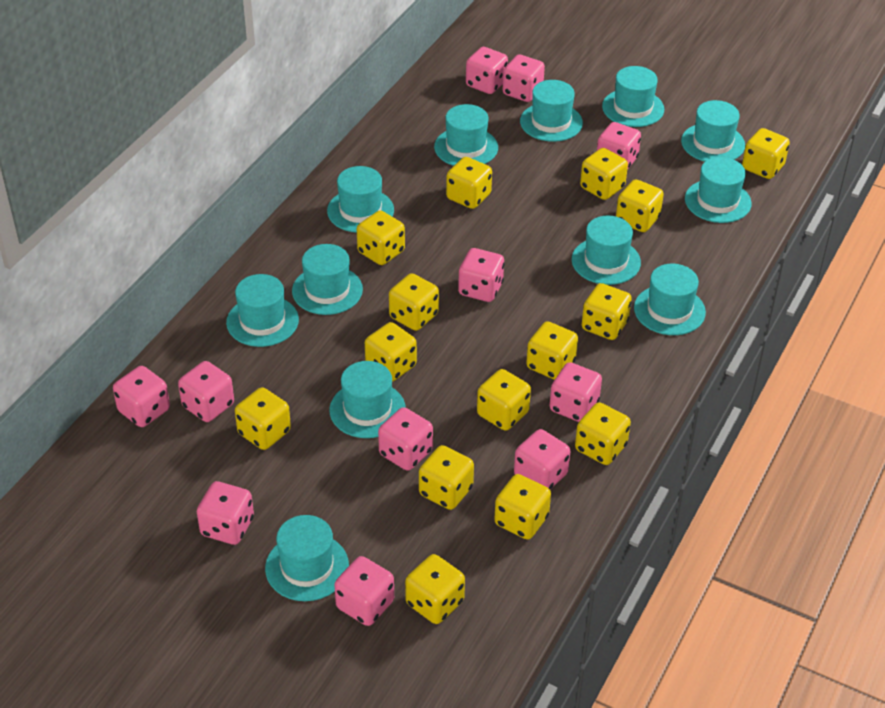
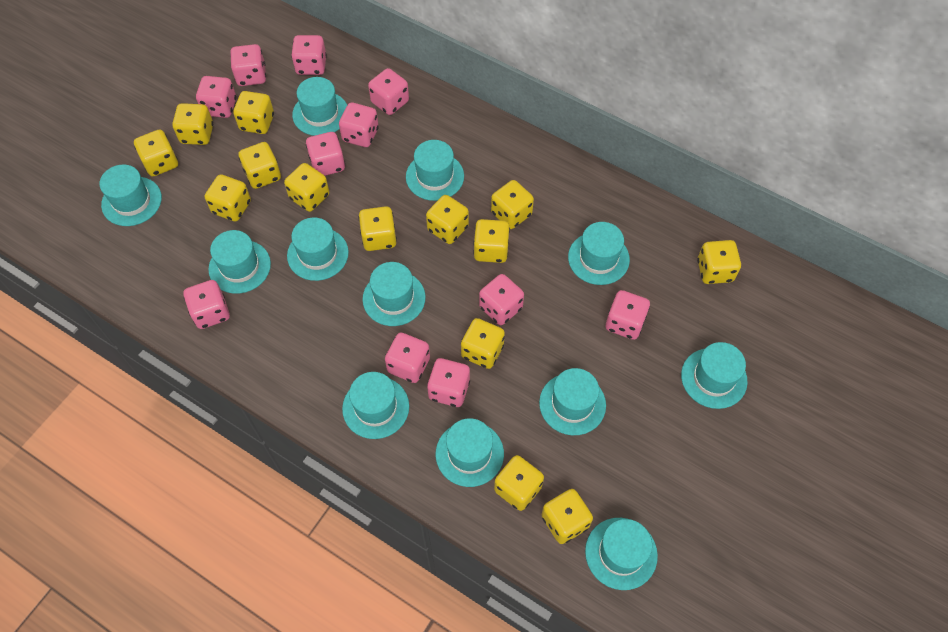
yellow dice: 15 -> 14

